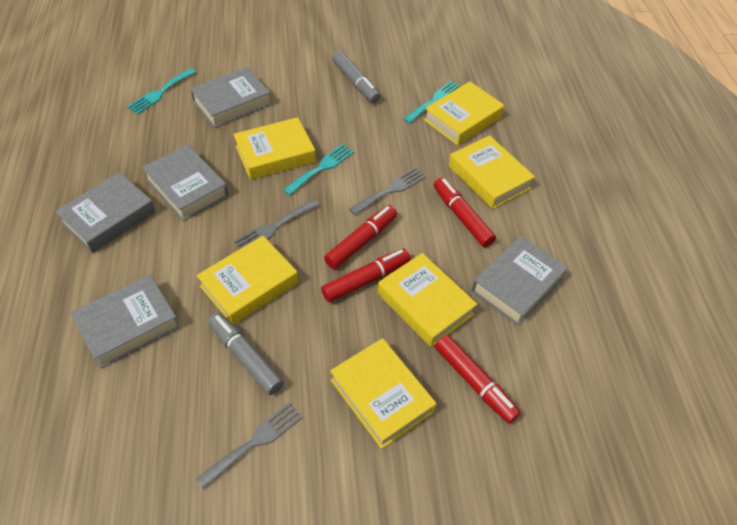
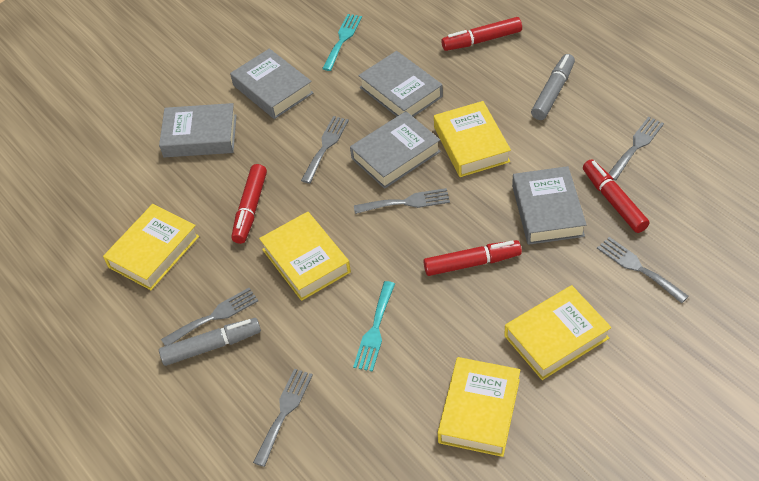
grey fork: 3 -> 6
turquoise fork: 3 -> 2
yellow book: 6 -> 5

